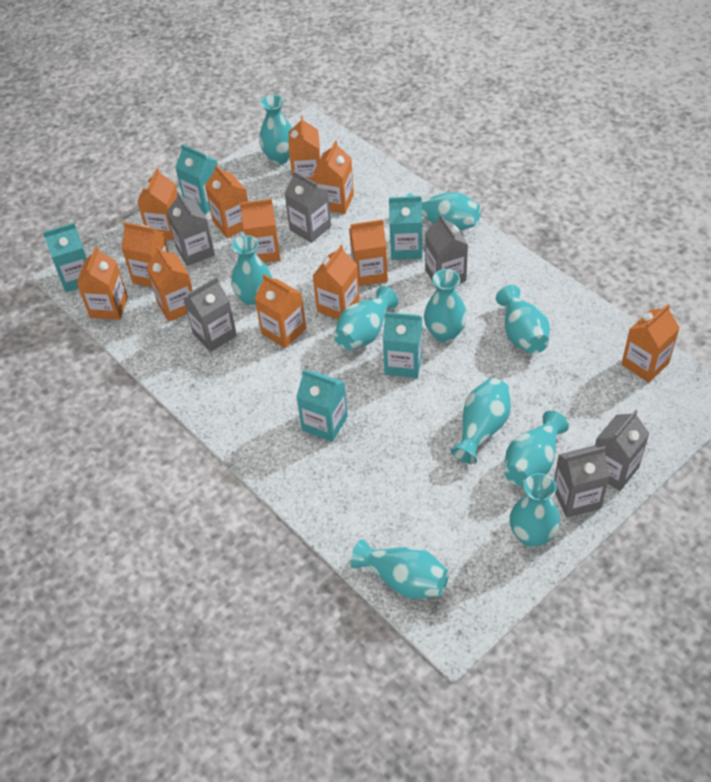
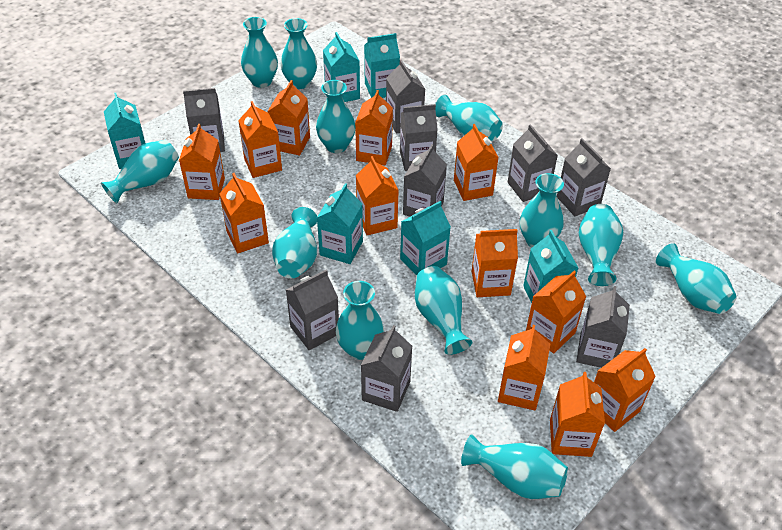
grey carton: 6 -> 9
turquoise carton: 5 -> 6
turquoise vase: 10 -> 12

